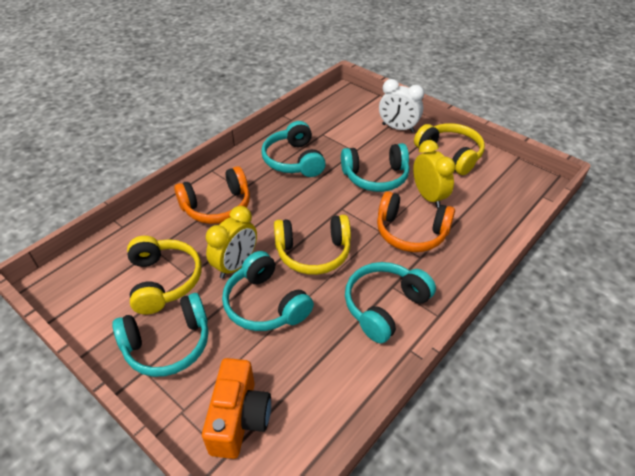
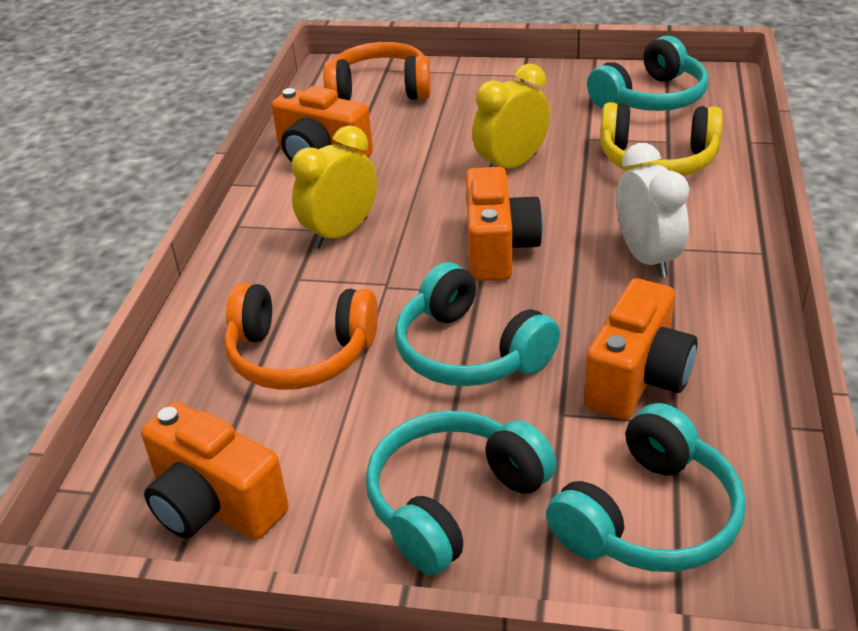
orange camera: 1 -> 4
turquoise headphones: 5 -> 4
yellow headphones: 3 -> 1

